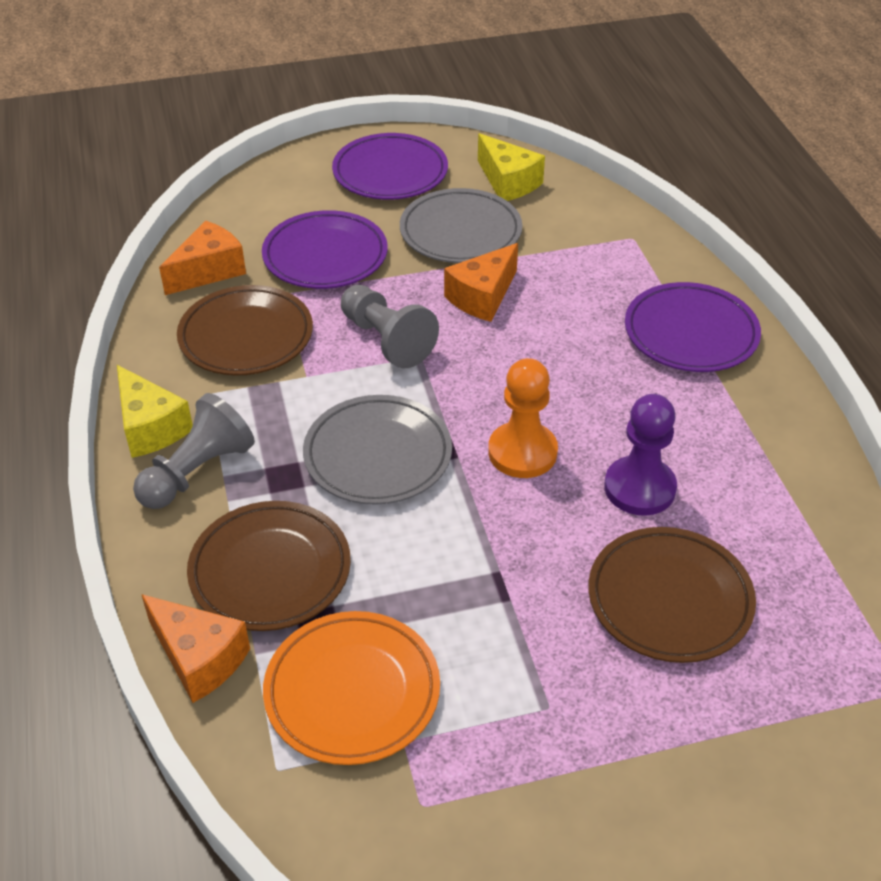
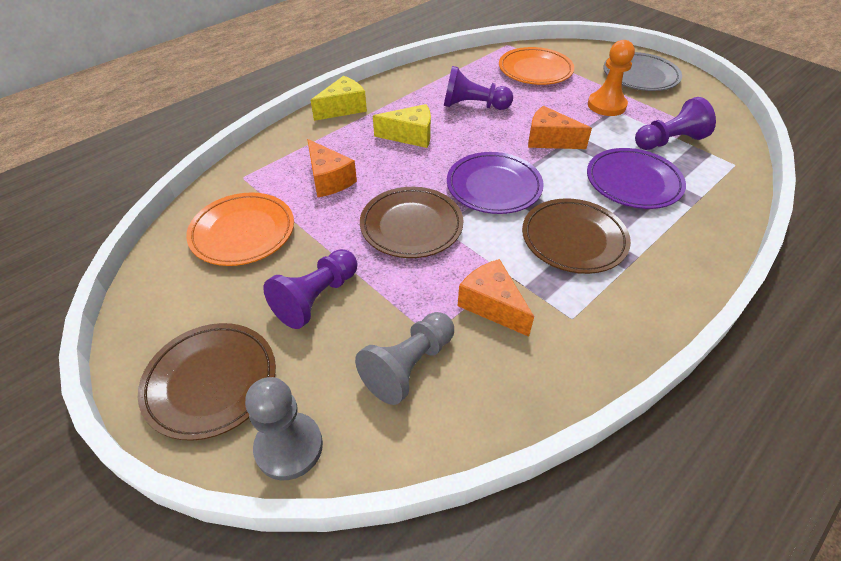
grey plate: 2 -> 1
orange plate: 1 -> 2
purple pawn: 1 -> 3
purple plate: 3 -> 2

